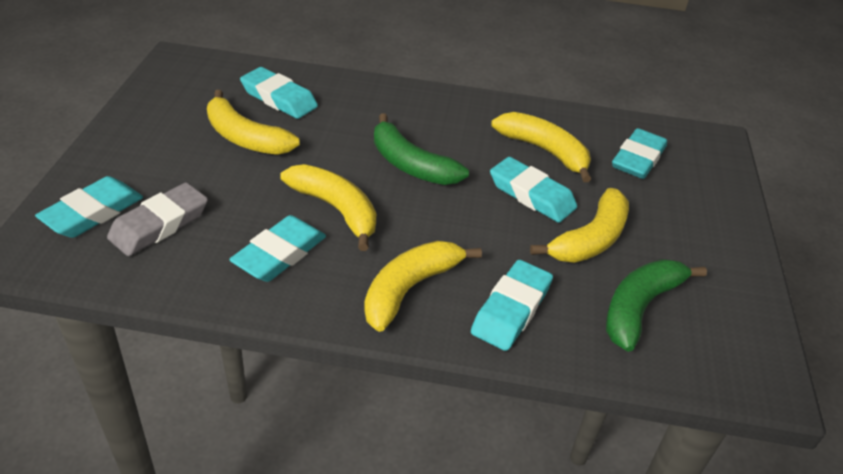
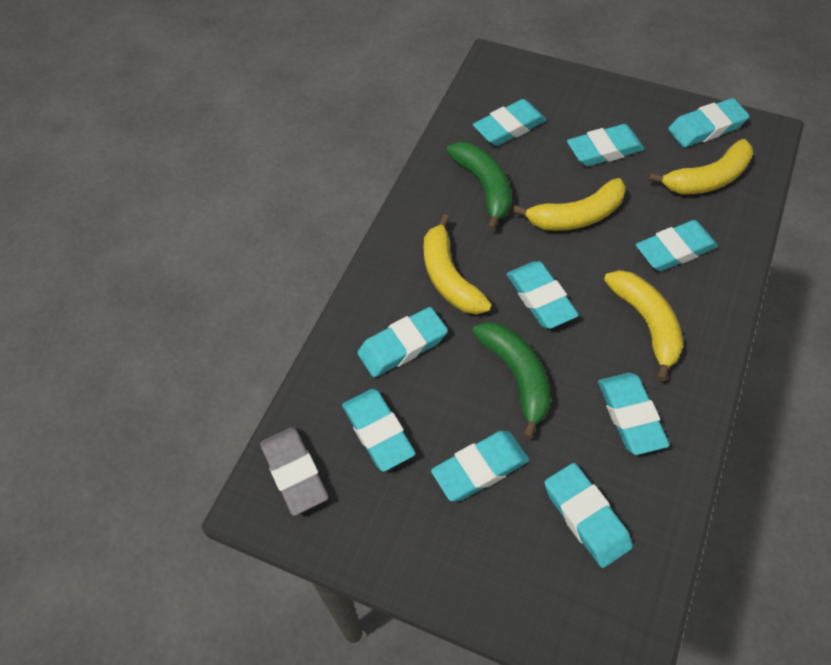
turquoise eraser: 6 -> 10
yellow banana: 5 -> 4

